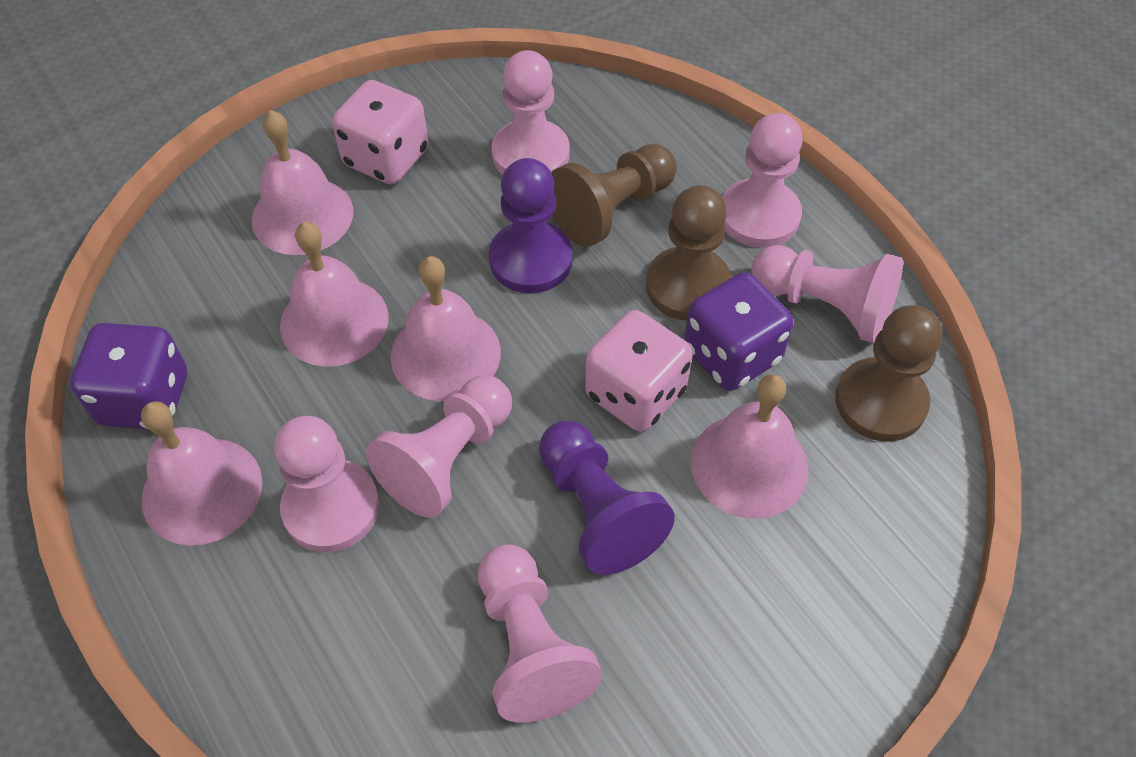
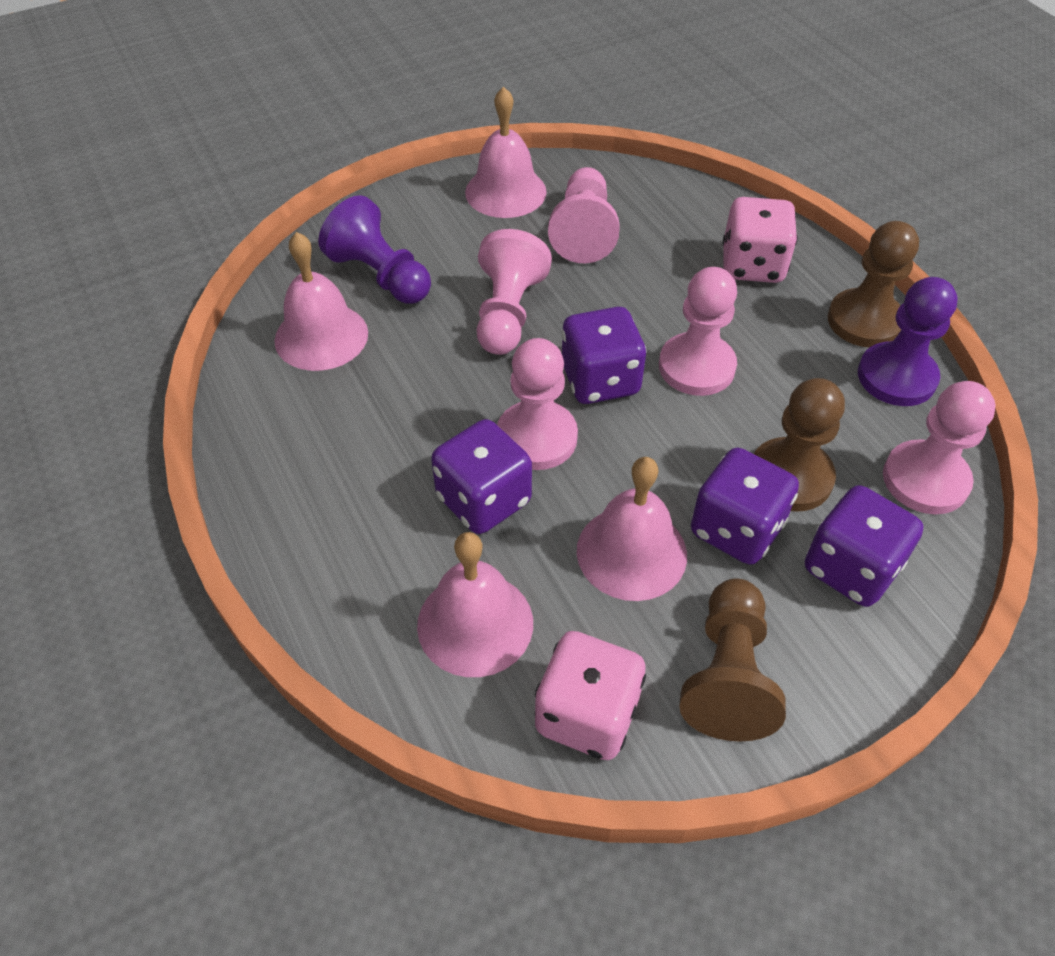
pink bell: 5 -> 4
pink pawn: 6 -> 5
purple dice: 2 -> 4

